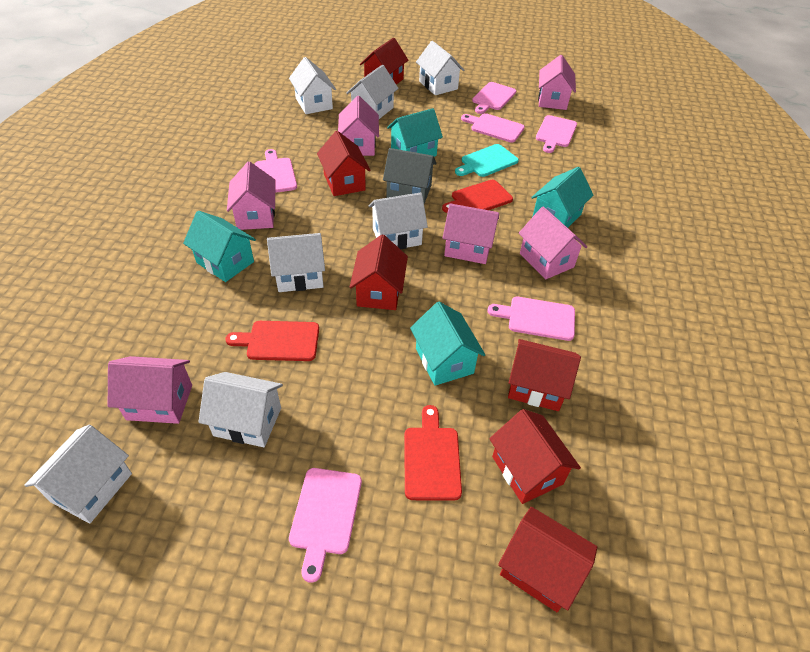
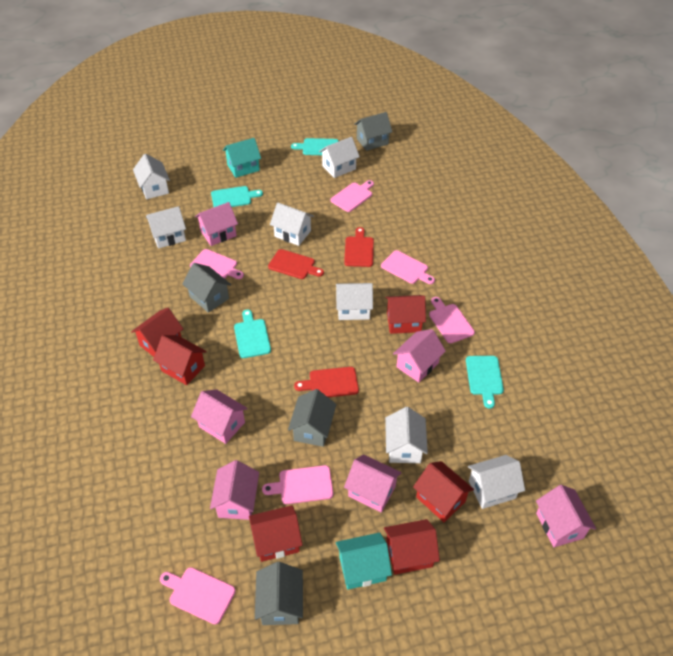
grey house: 1 -> 4
turquoise cutting board: 1 -> 4
turquoise house: 4 -> 2

